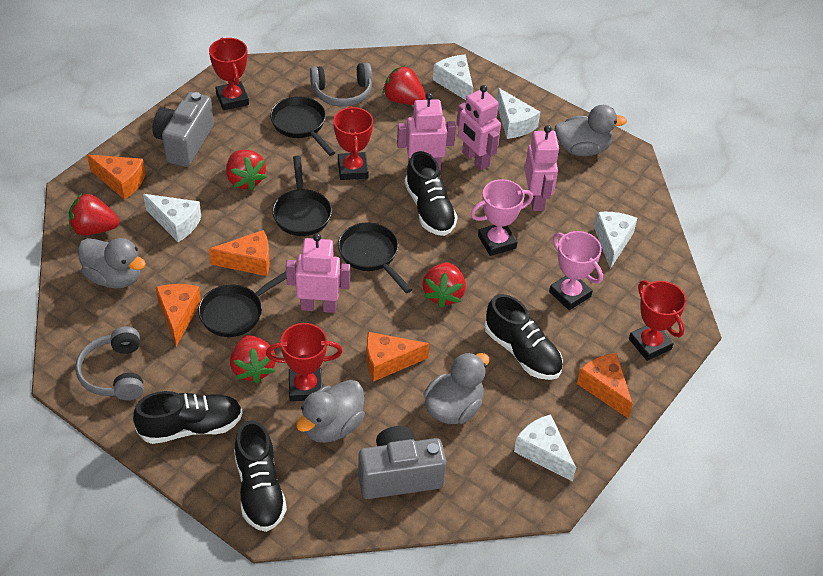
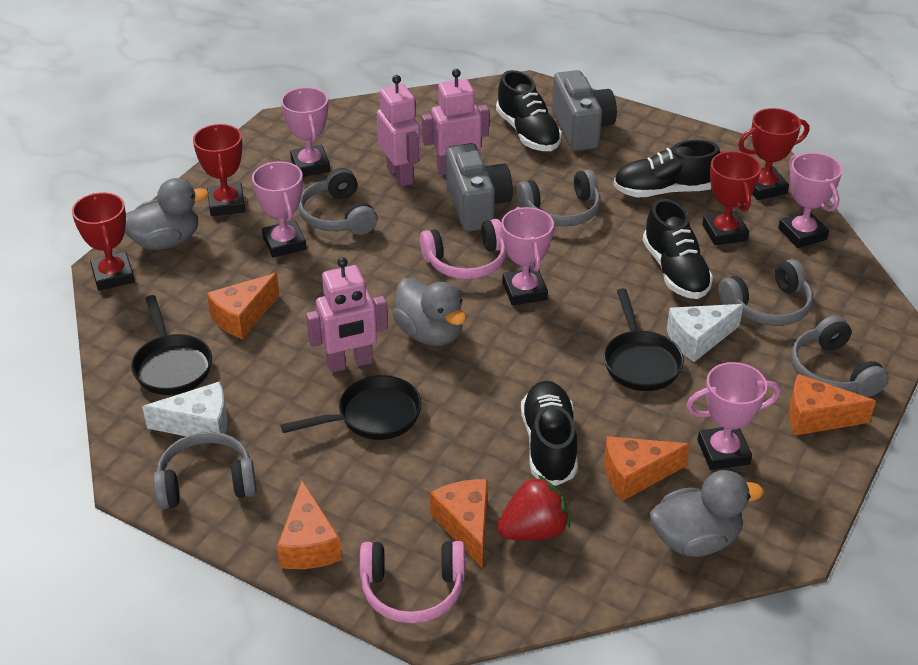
black pan: 4 -> 3
grey duck: 4 -> 3
grey headphones: 2 -> 5
pink headphones: 0 -> 2
pink robot: 4 -> 3
pink trophy: 2 -> 5
red strawberry: 5 -> 1
white cheese: 5 -> 2

